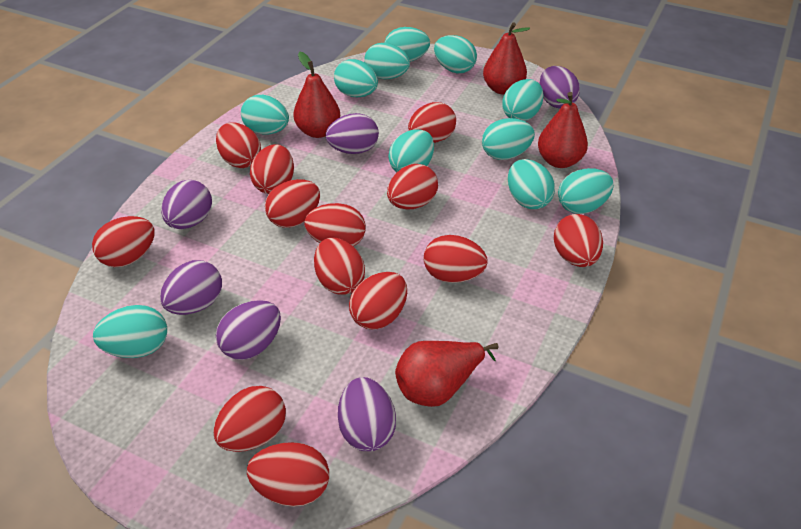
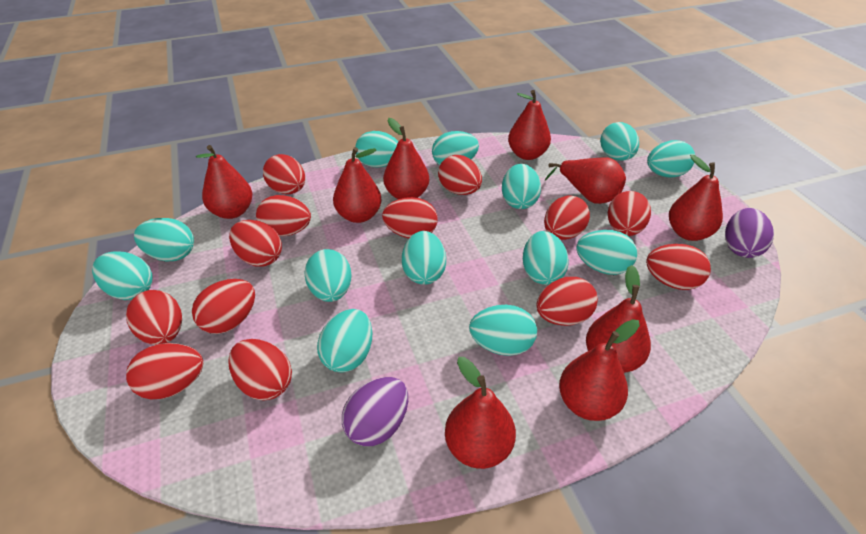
purple egg: 6 -> 2
red pear: 4 -> 9
turquoise egg: 11 -> 13

